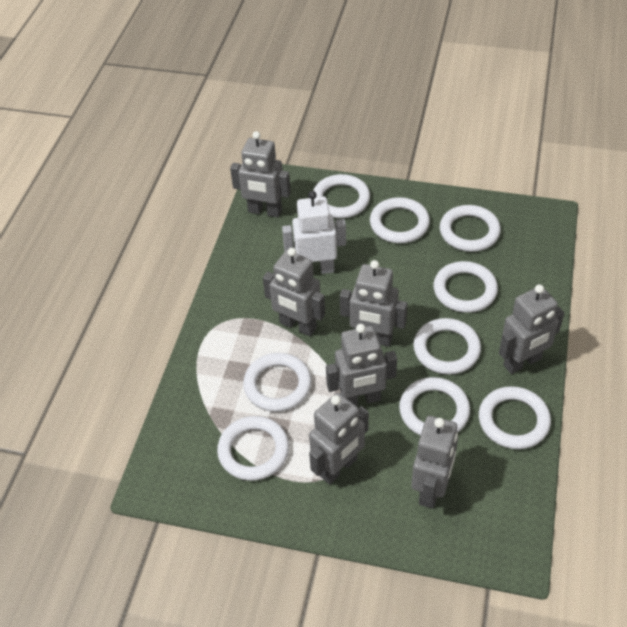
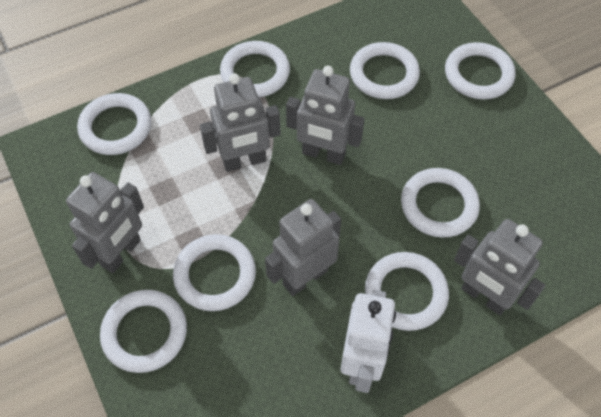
grey robot: 7 -> 5
white ring: 9 -> 8

